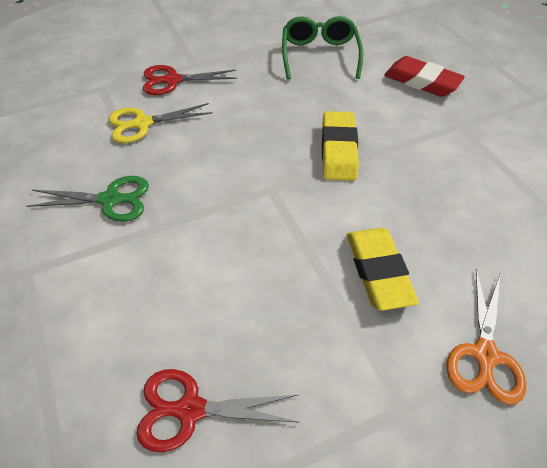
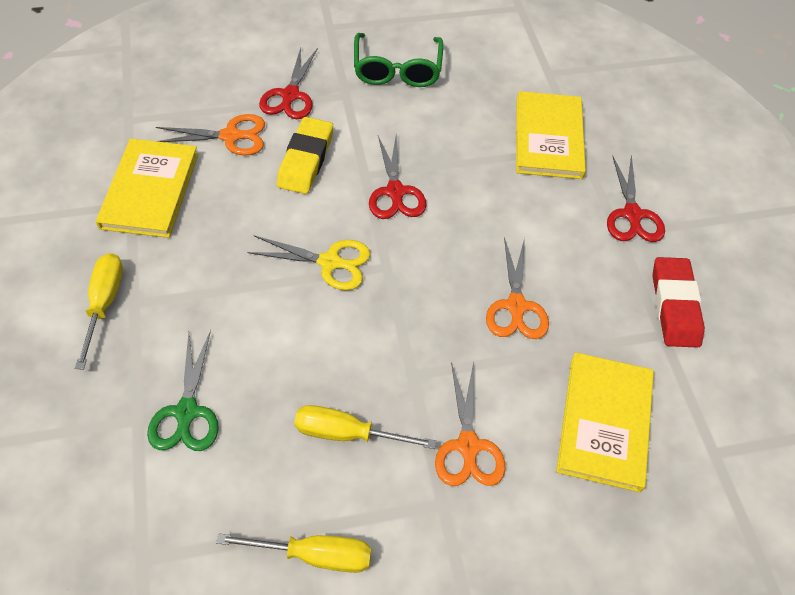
orange scissors: 1 -> 3
red scissors: 2 -> 3
yellow book: 0 -> 3
yellow eraser: 2 -> 1
yellow screwdriver: 0 -> 3

